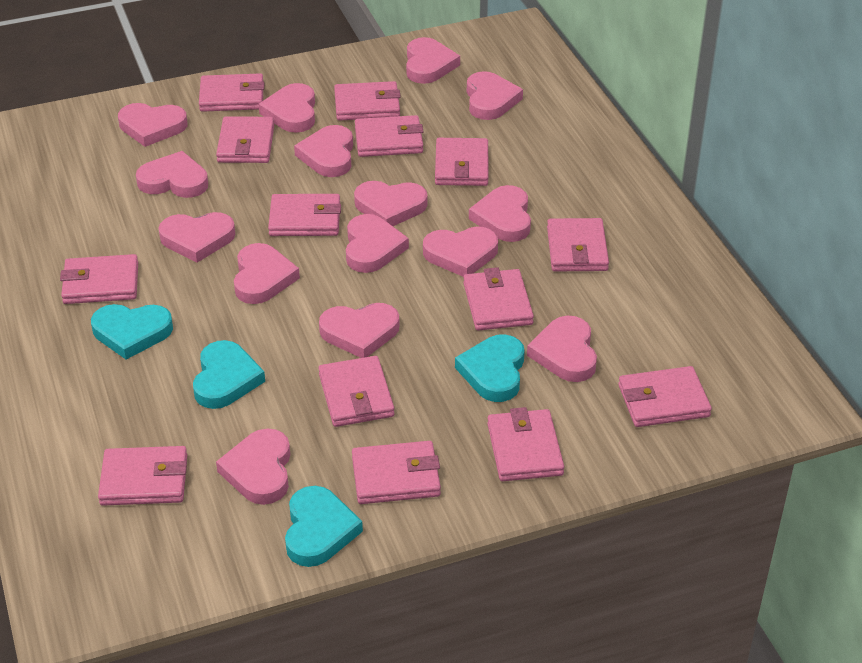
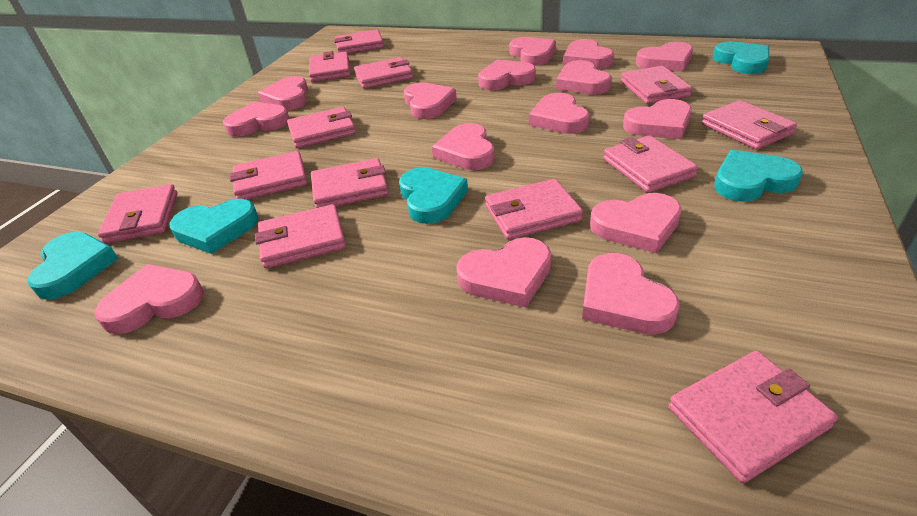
pink wallet: 14 -> 13
turquoise heart: 4 -> 5

